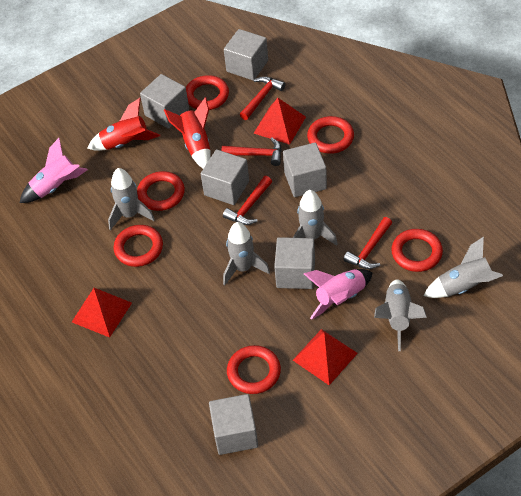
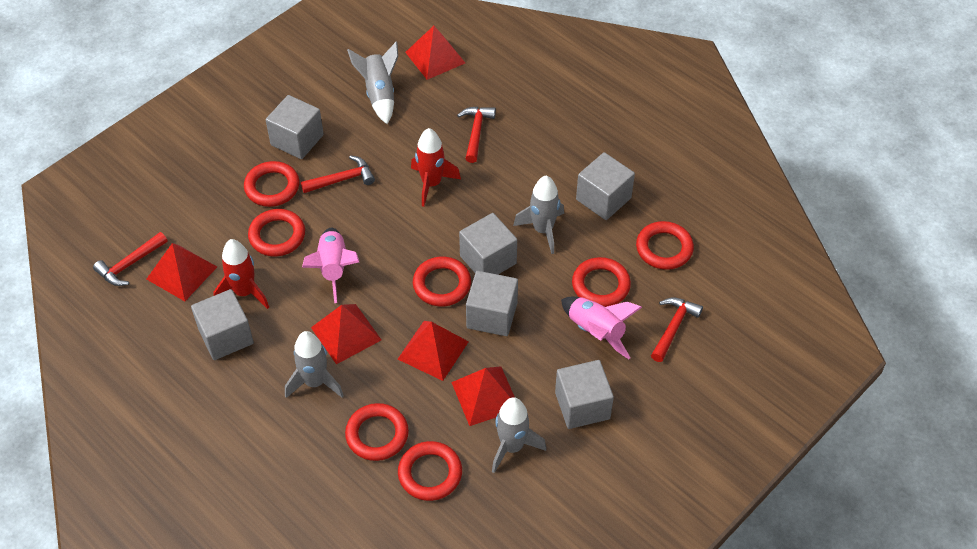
grey rocket: 5 -> 4
red pyramid: 3 -> 5
red ring: 6 -> 7

